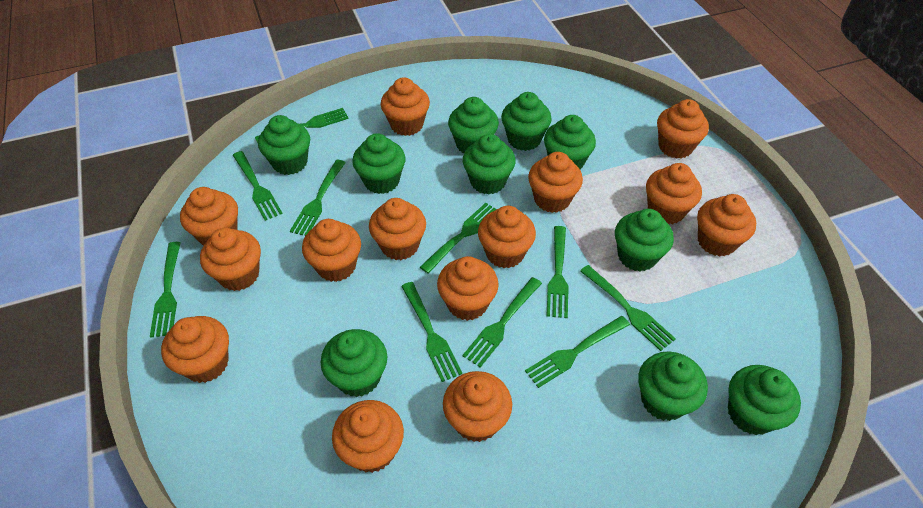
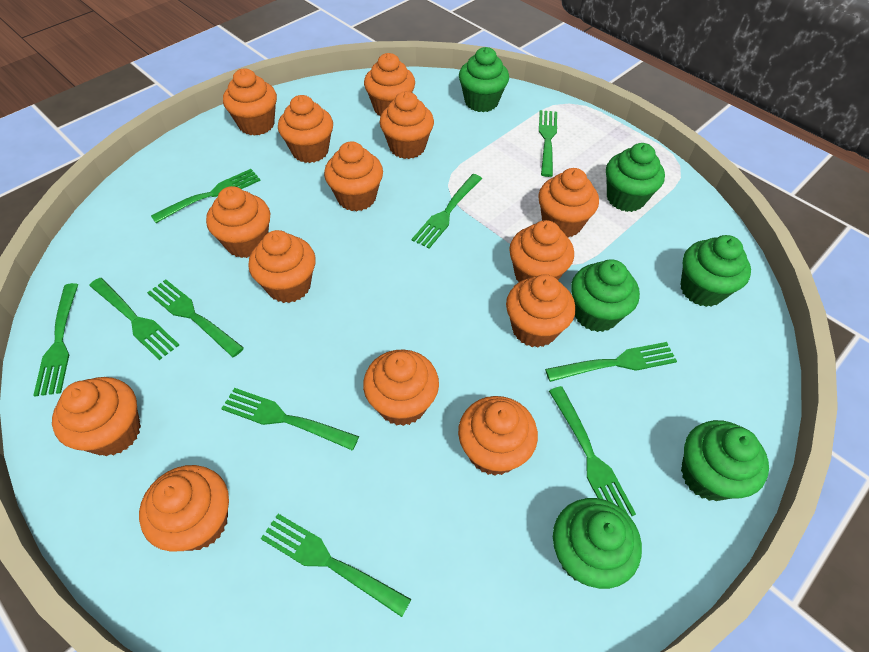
green cupcake: 10 -> 6

